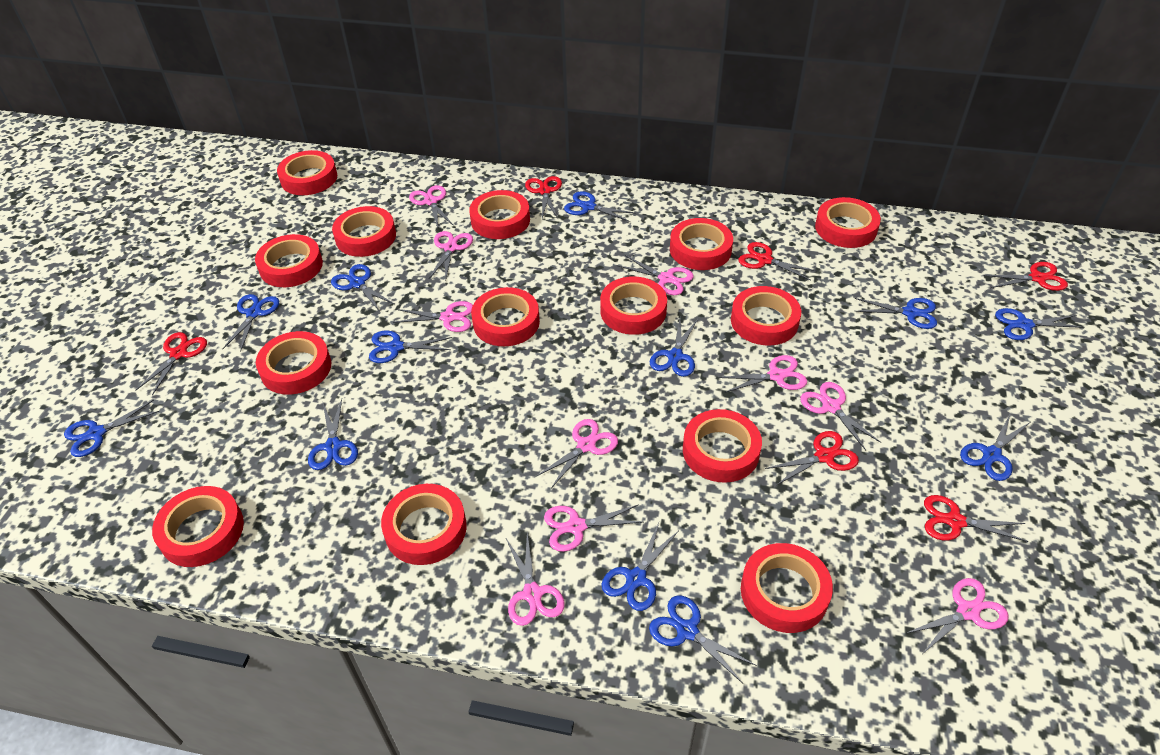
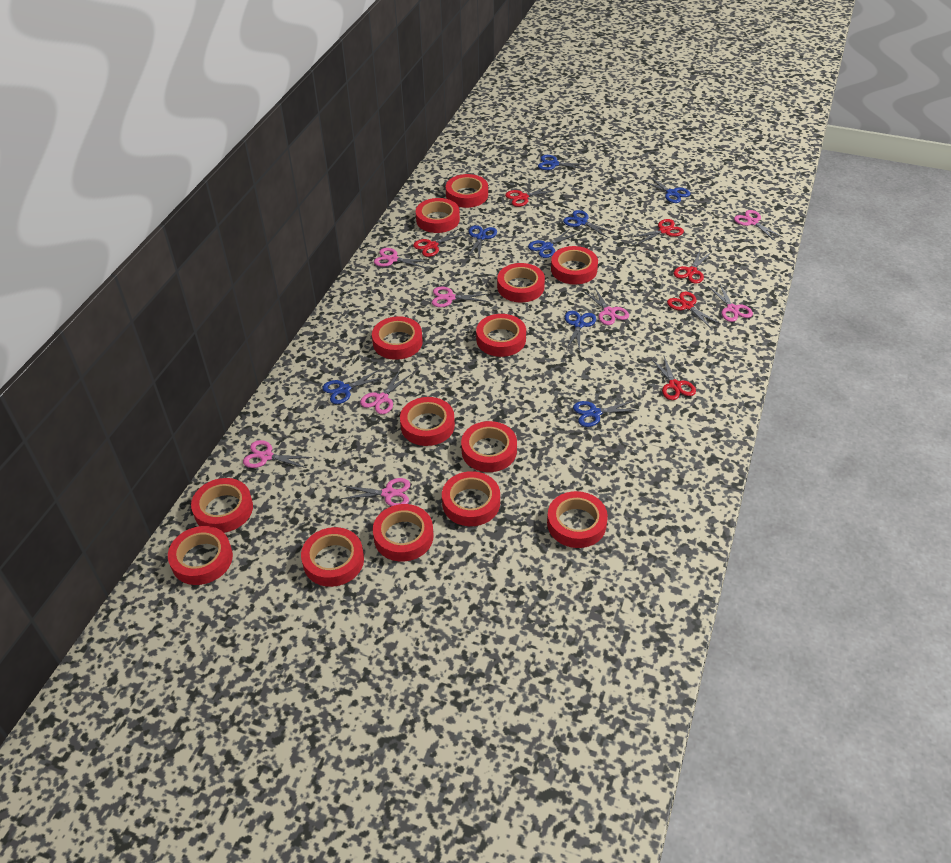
blue scissors: 12 -> 8
pink scissors: 10 -> 8

